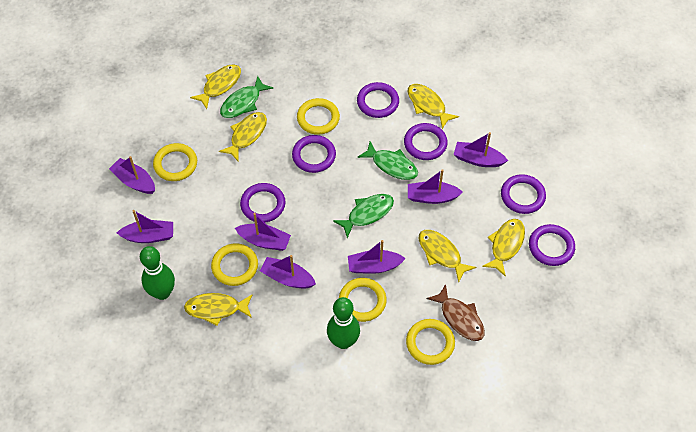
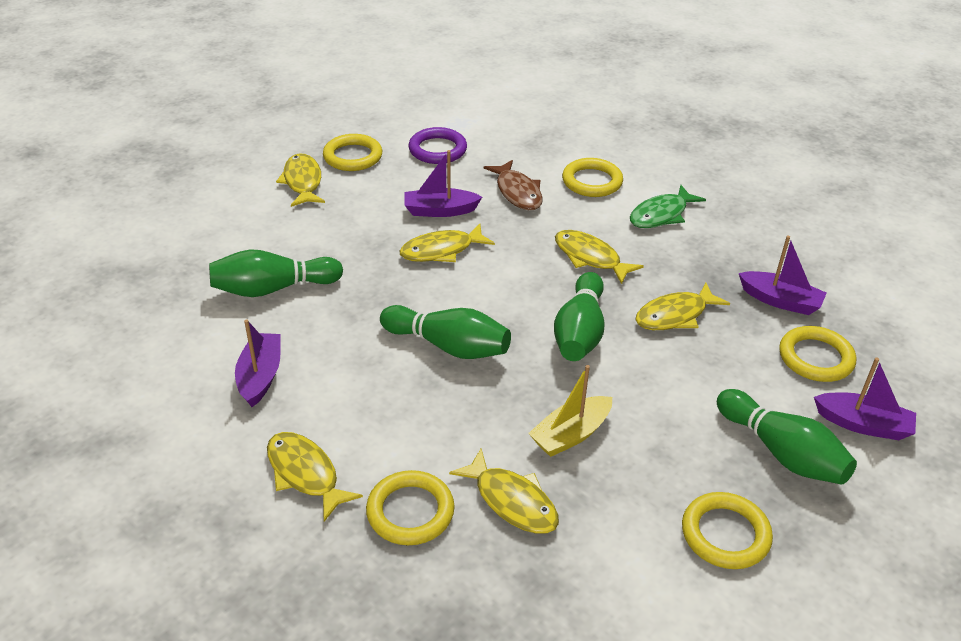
green bowling pin: 2 -> 4
green fish: 3 -> 1
purple boat: 7 -> 4
purple ring: 6 -> 1
yellow boat: 0 -> 1

